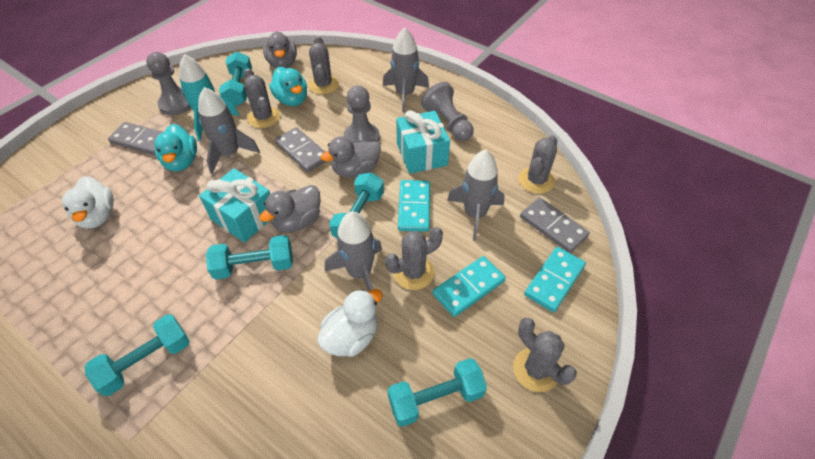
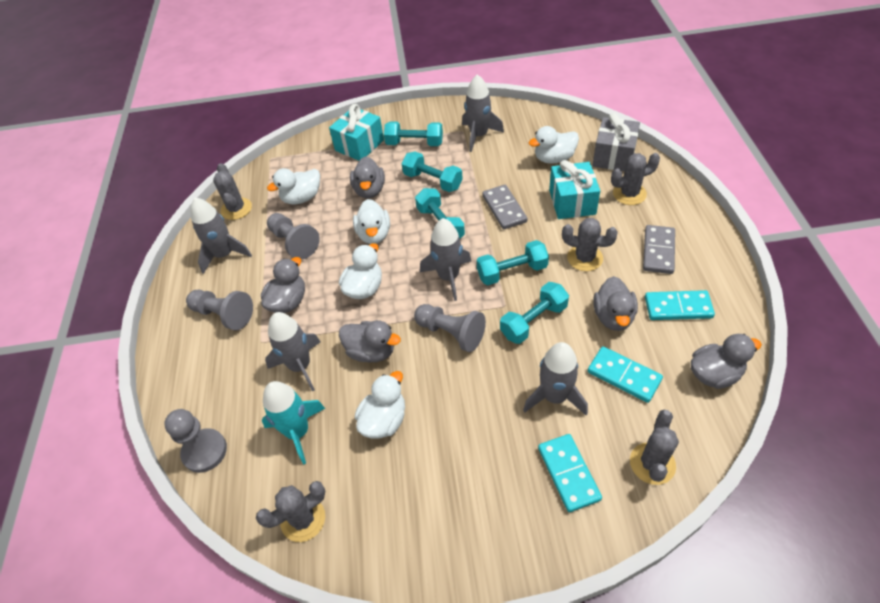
grey domino: 3 -> 2
grey duck: 3 -> 5
grey gift: 0 -> 1
grey pawn: 3 -> 4
grey rocket: 4 -> 5
turquoise duck: 2 -> 0
white duck: 2 -> 5

